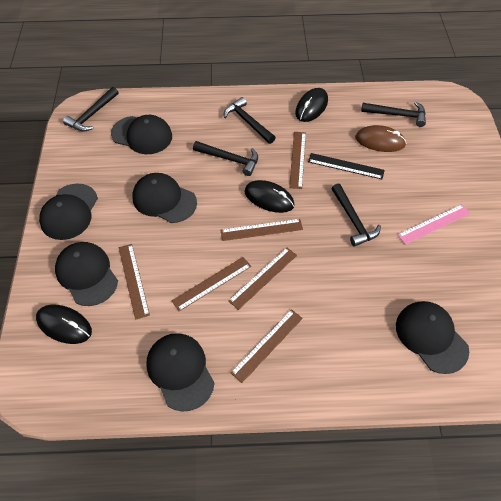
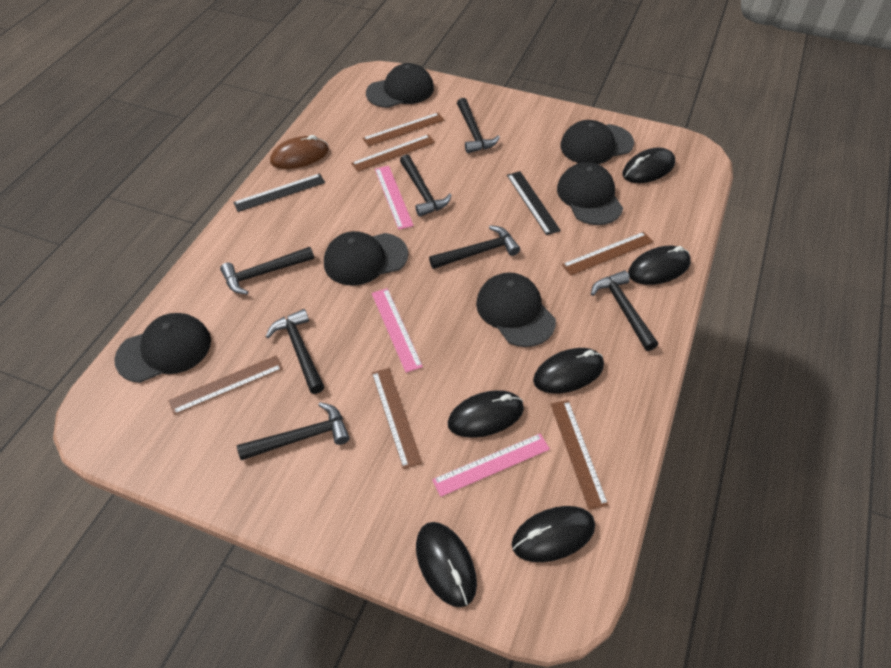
black hammer: 5 -> 7
black mouse: 3 -> 6
black ruler: 1 -> 2
pink ruler: 1 -> 3

